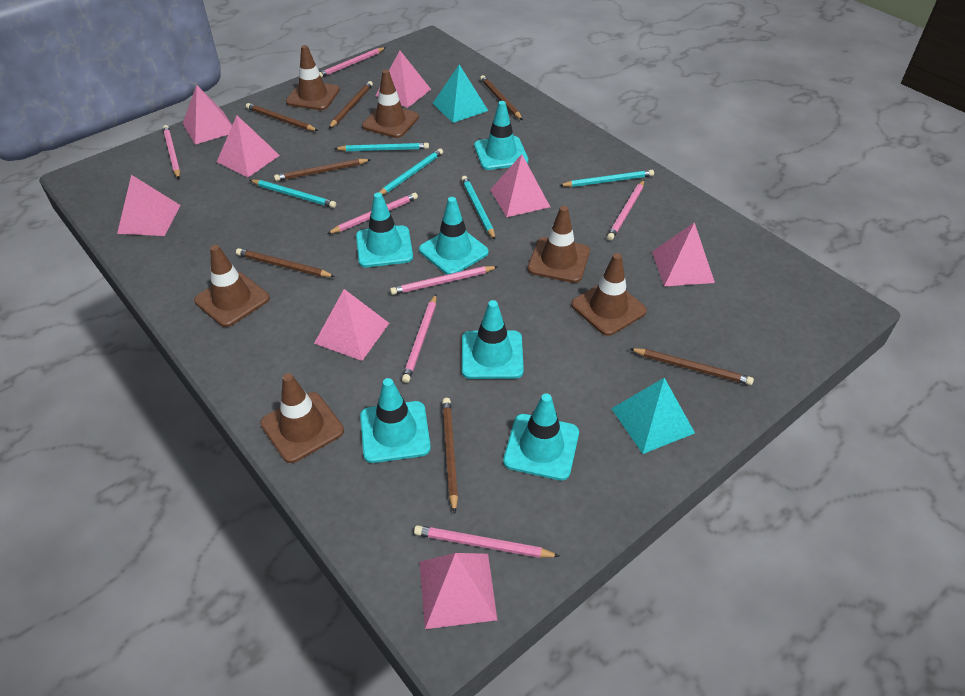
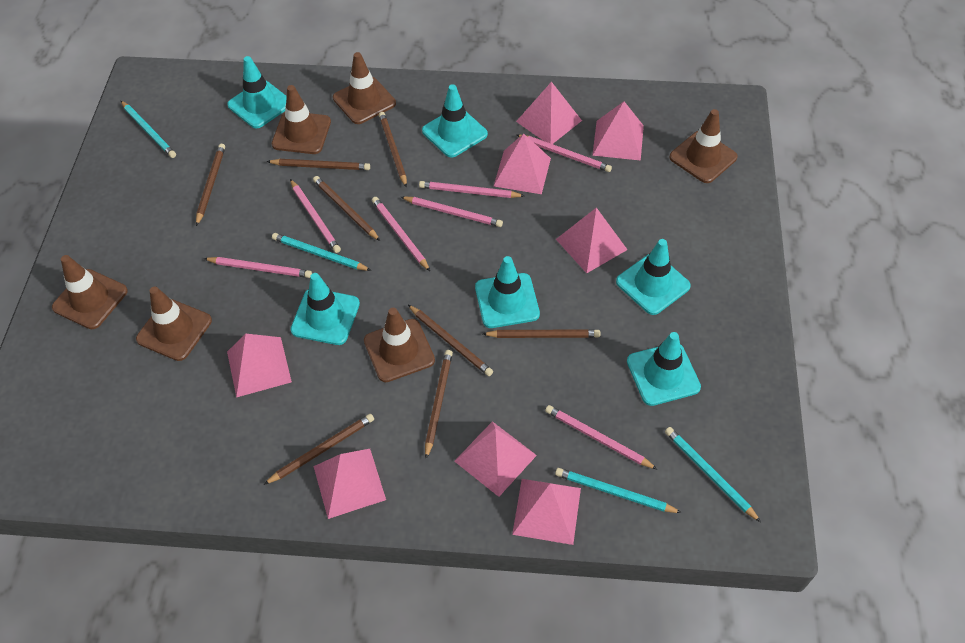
brown pencil: 7 -> 8
turquoise pencil: 5 -> 4
turquoise pyramid: 2 -> 0

